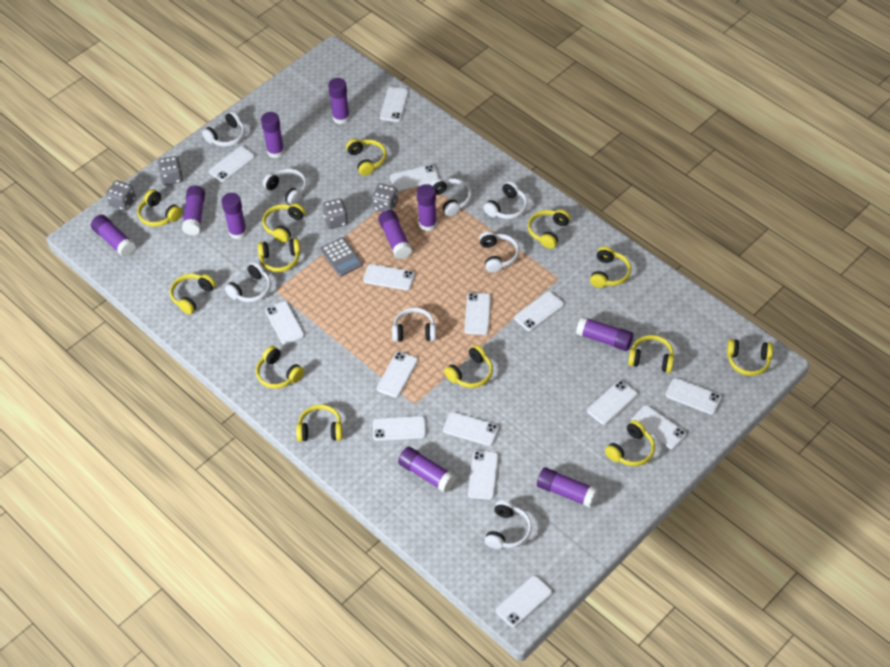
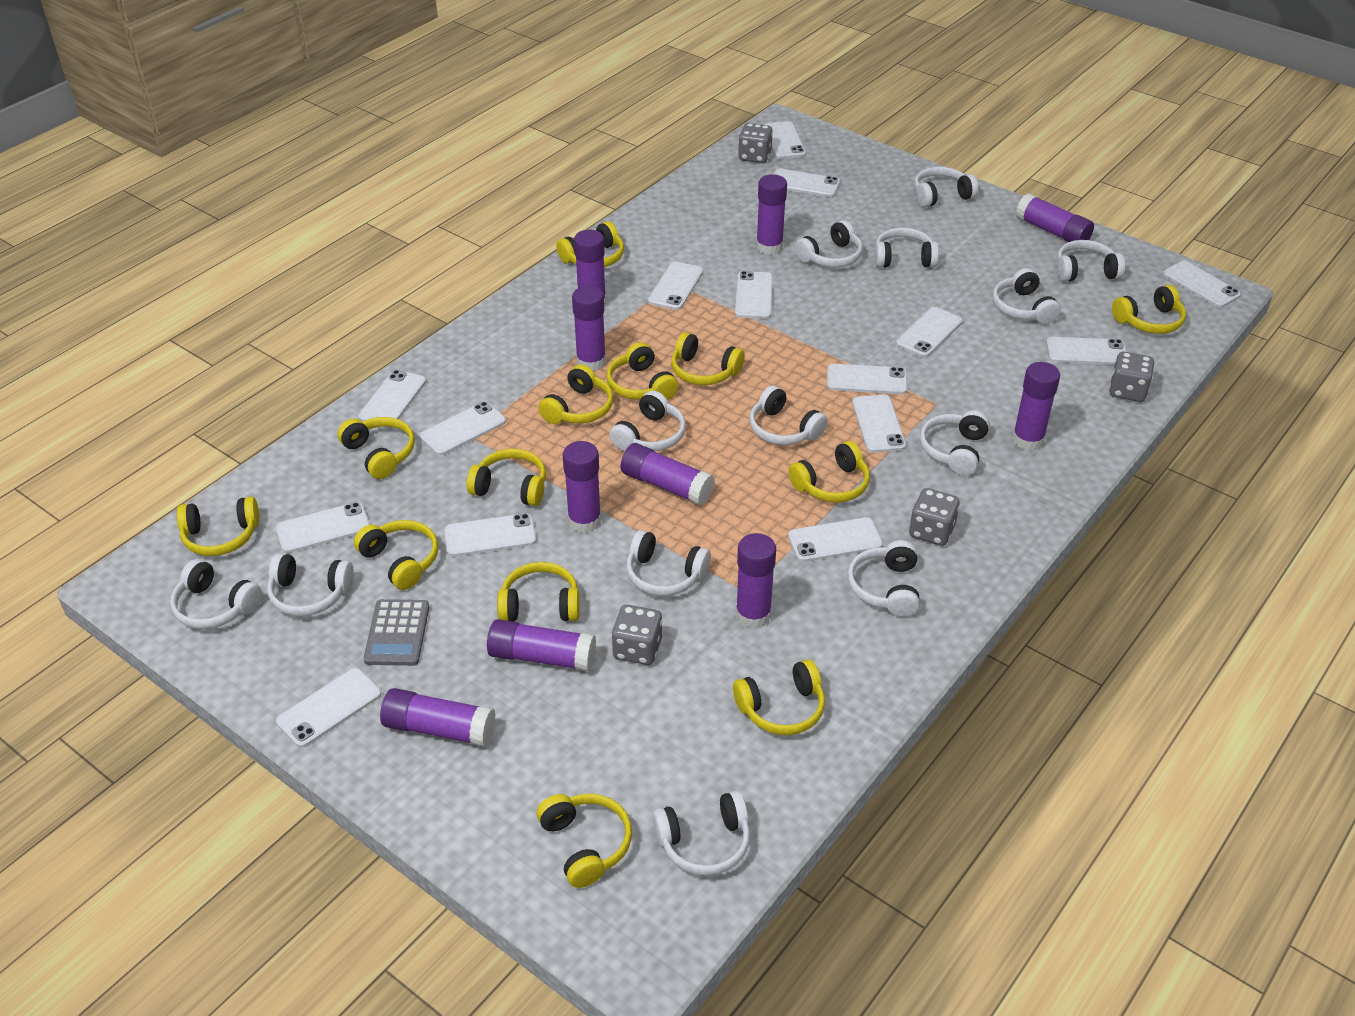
white headphones: 8 -> 13

